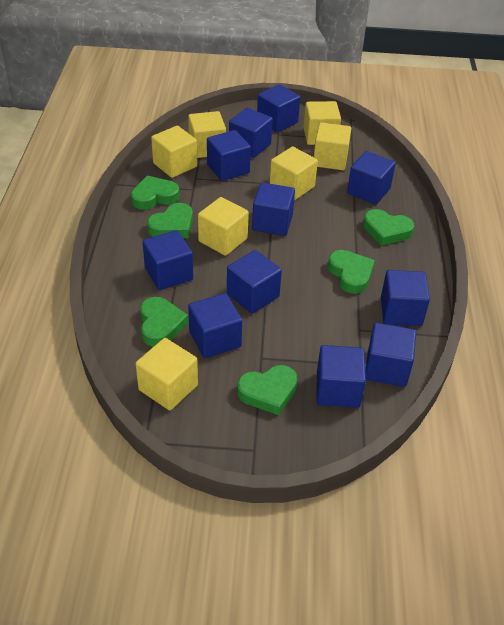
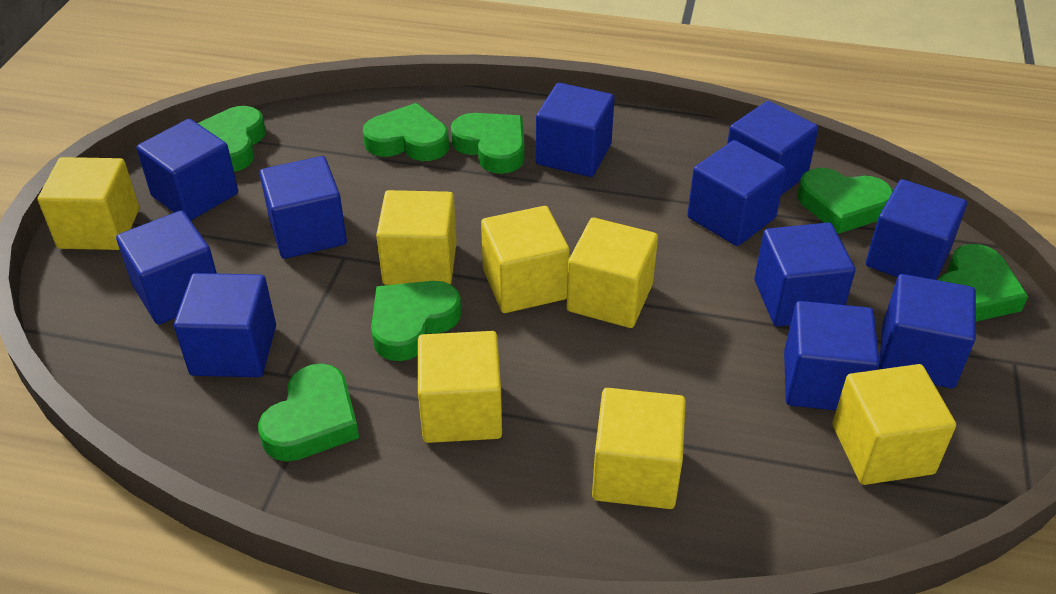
green heart: 6 -> 7

